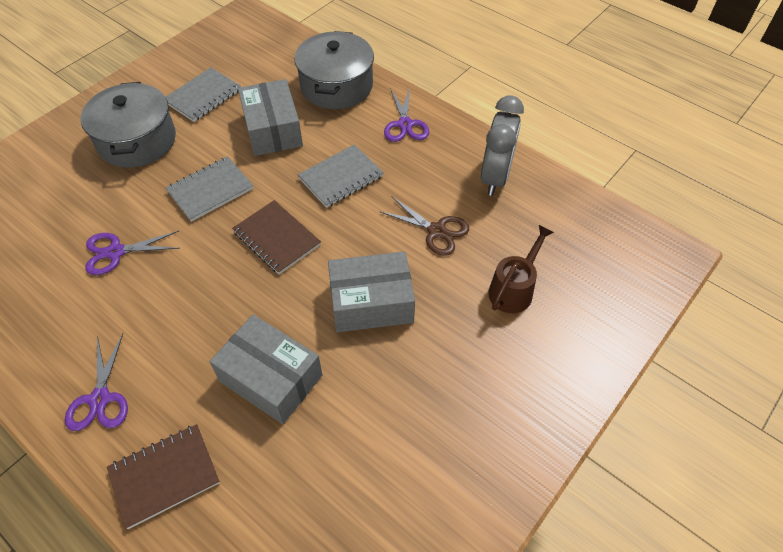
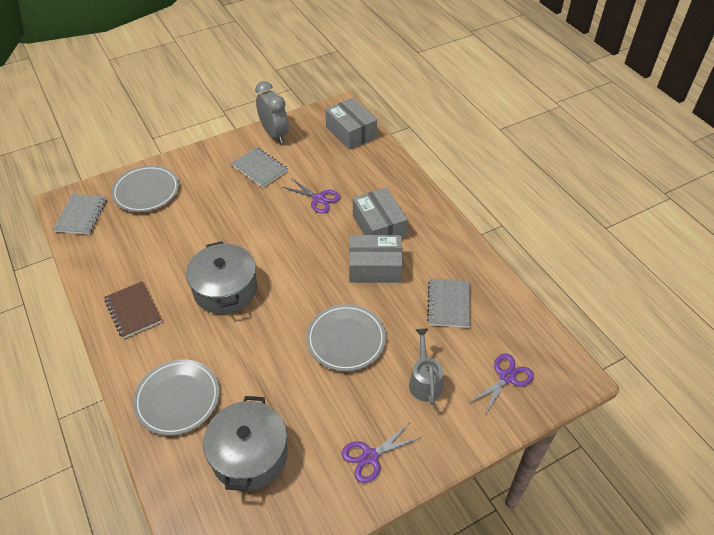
brown notebook: 2 -> 1
brown scissors: 1 -> 0
brown watering can: 1 -> 0
grey plate: 0 -> 3
grey watering can: 0 -> 1

